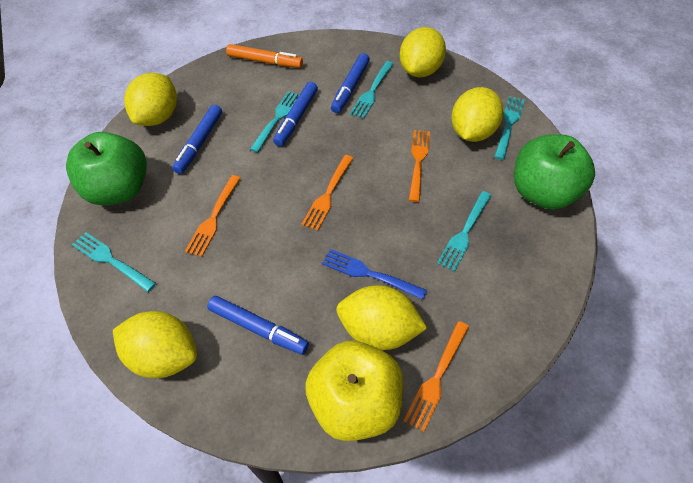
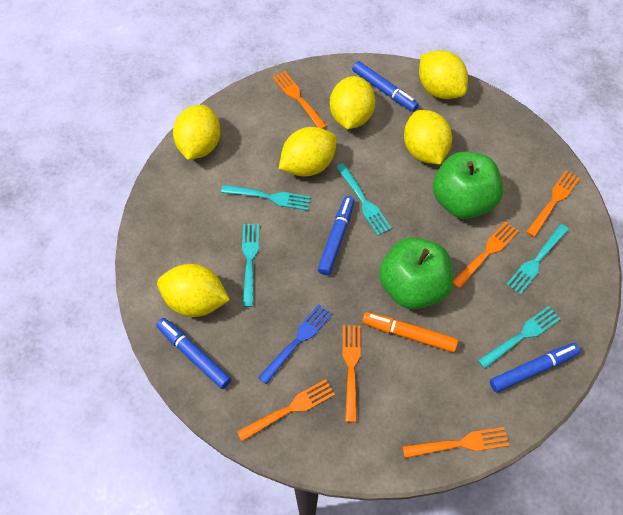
orange fork: 4 -> 6
yellow apple: 1 -> 0
yellow lemon: 5 -> 6

